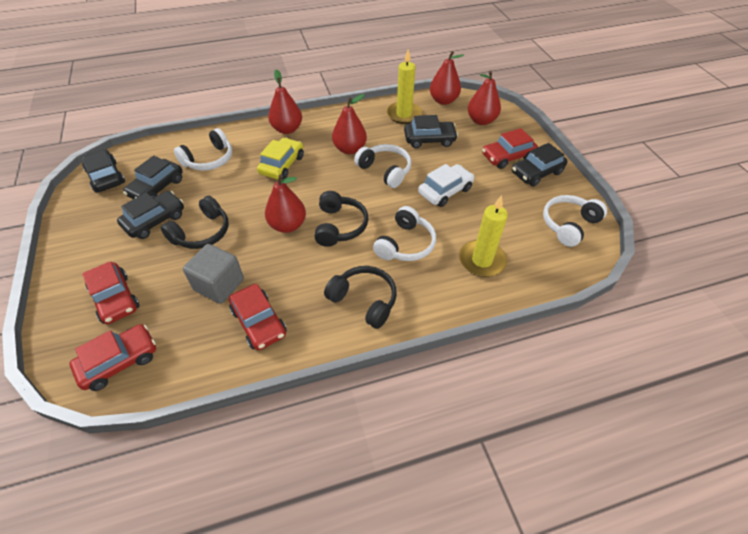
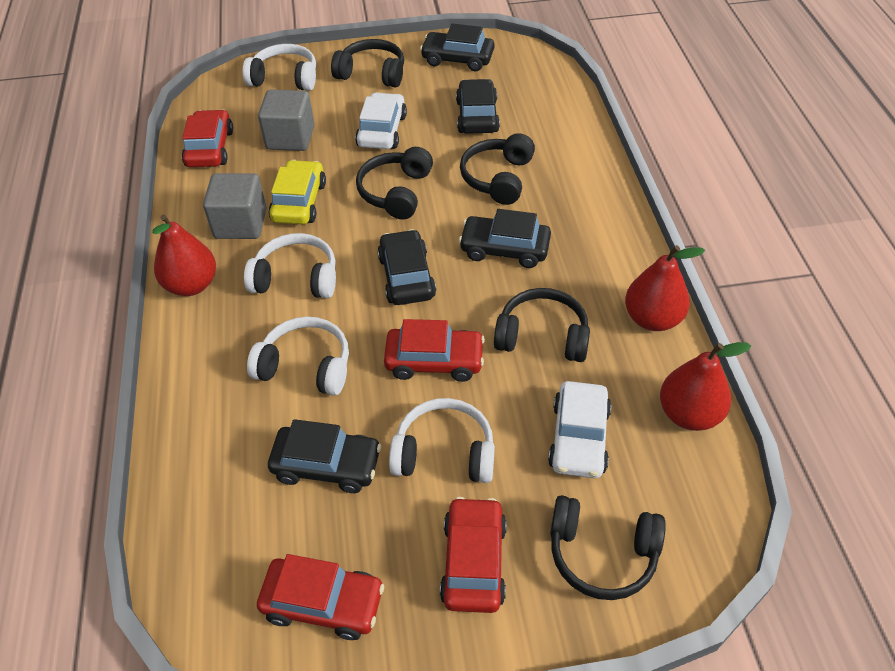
black headphones: 3 -> 5
grey cube: 1 -> 2
red pear: 5 -> 3
white car: 1 -> 2
yellow candle: 2 -> 0

